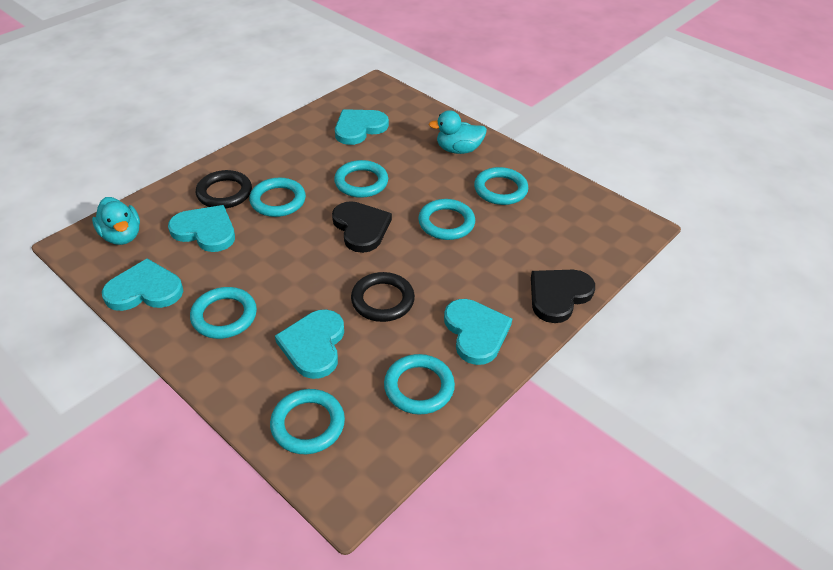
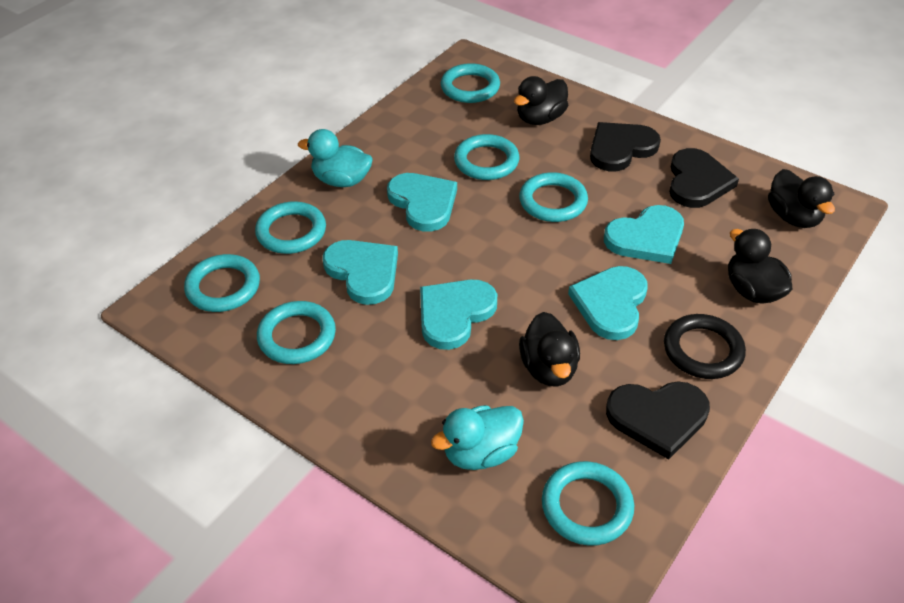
black duck: 0 -> 4
black heart: 2 -> 3
black ring: 2 -> 1

